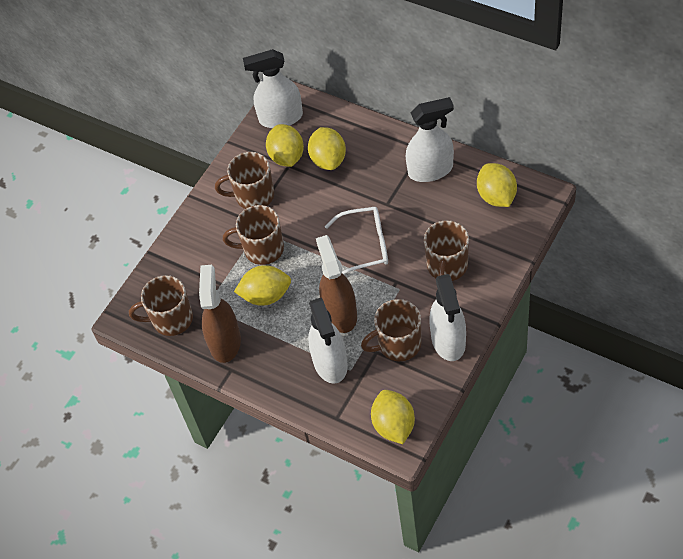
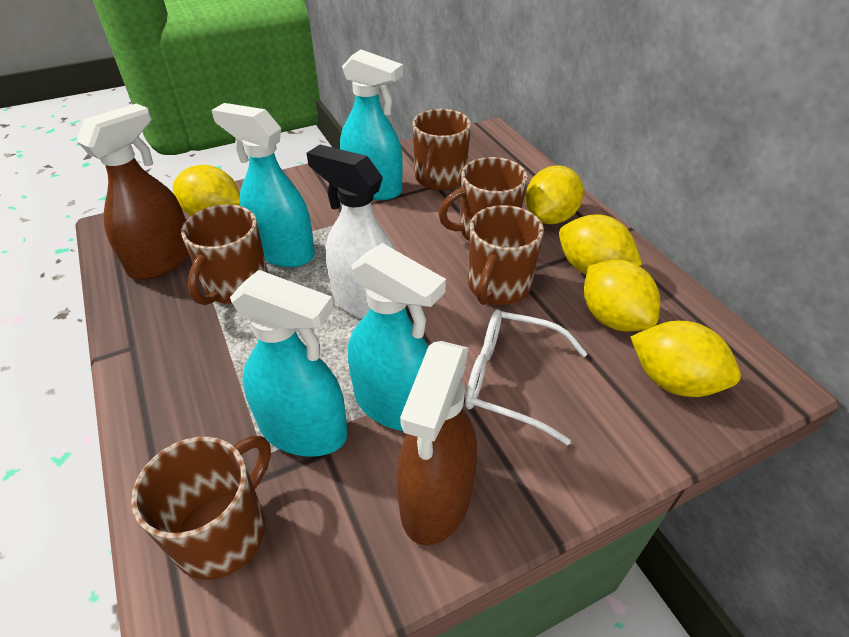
turquoise spray bottle: 0 -> 4
white spray bottle: 4 -> 1

